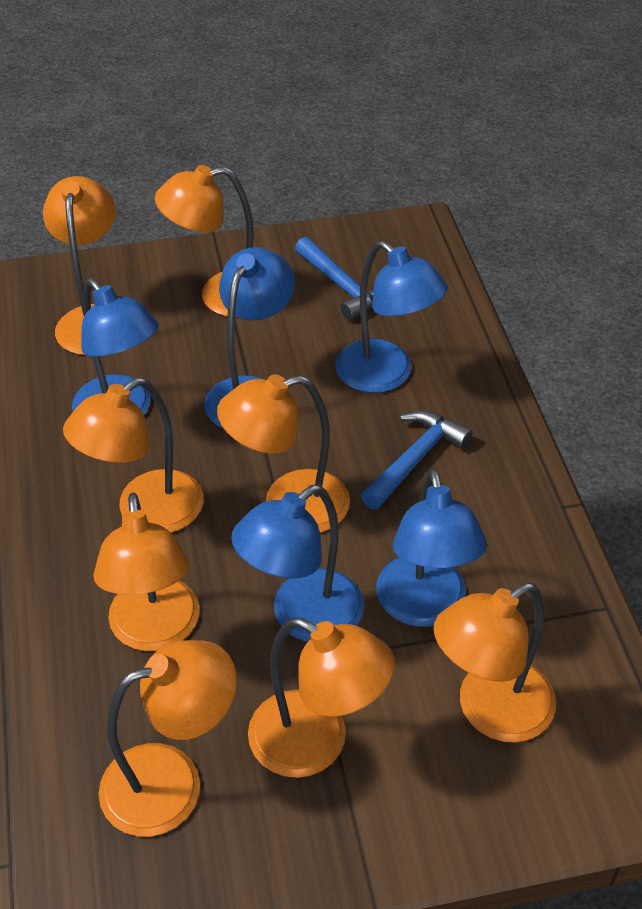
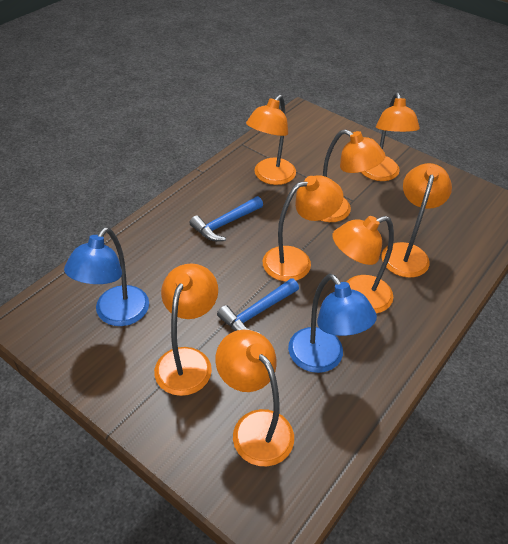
blue lamp: 5 -> 2

